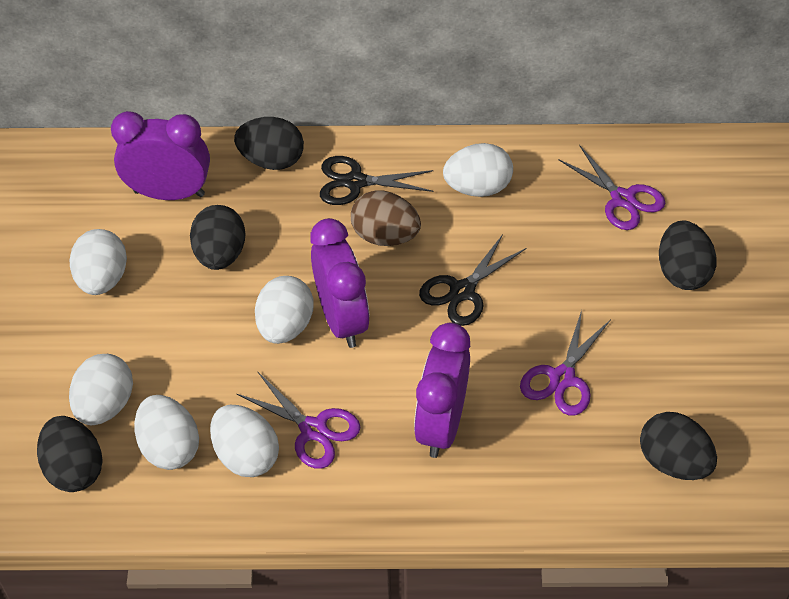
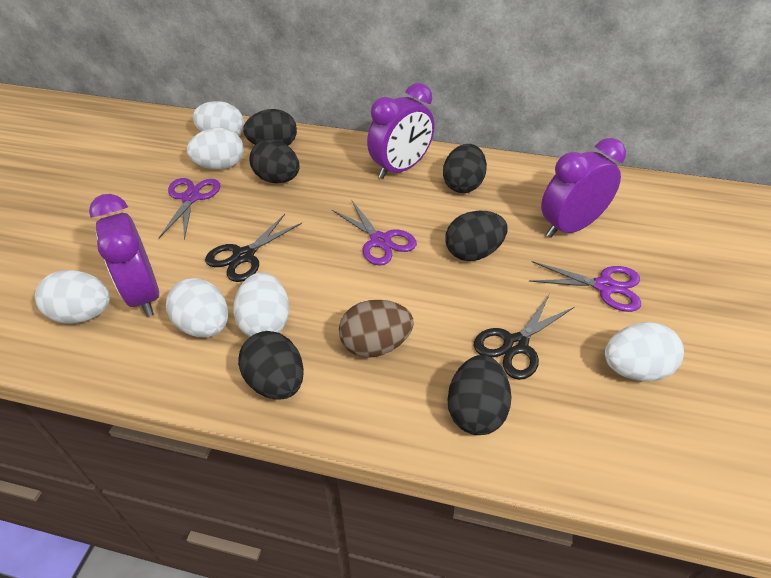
black egg: 5 -> 6

